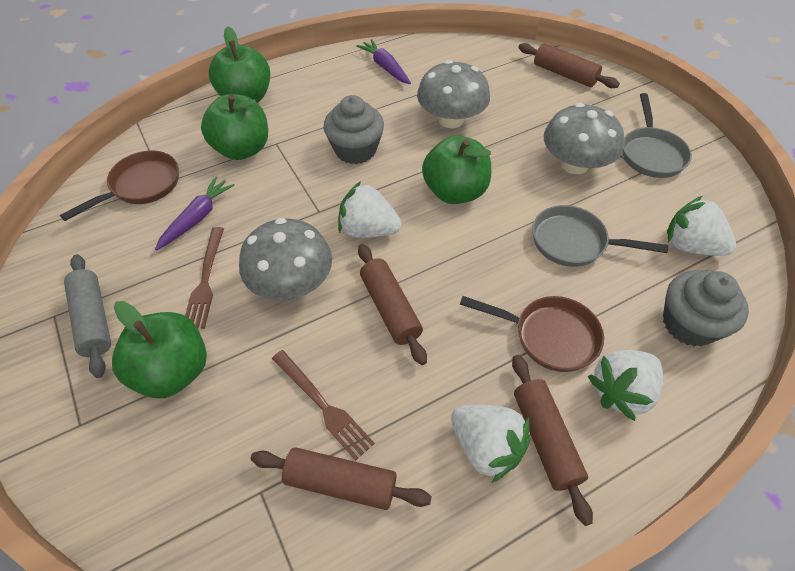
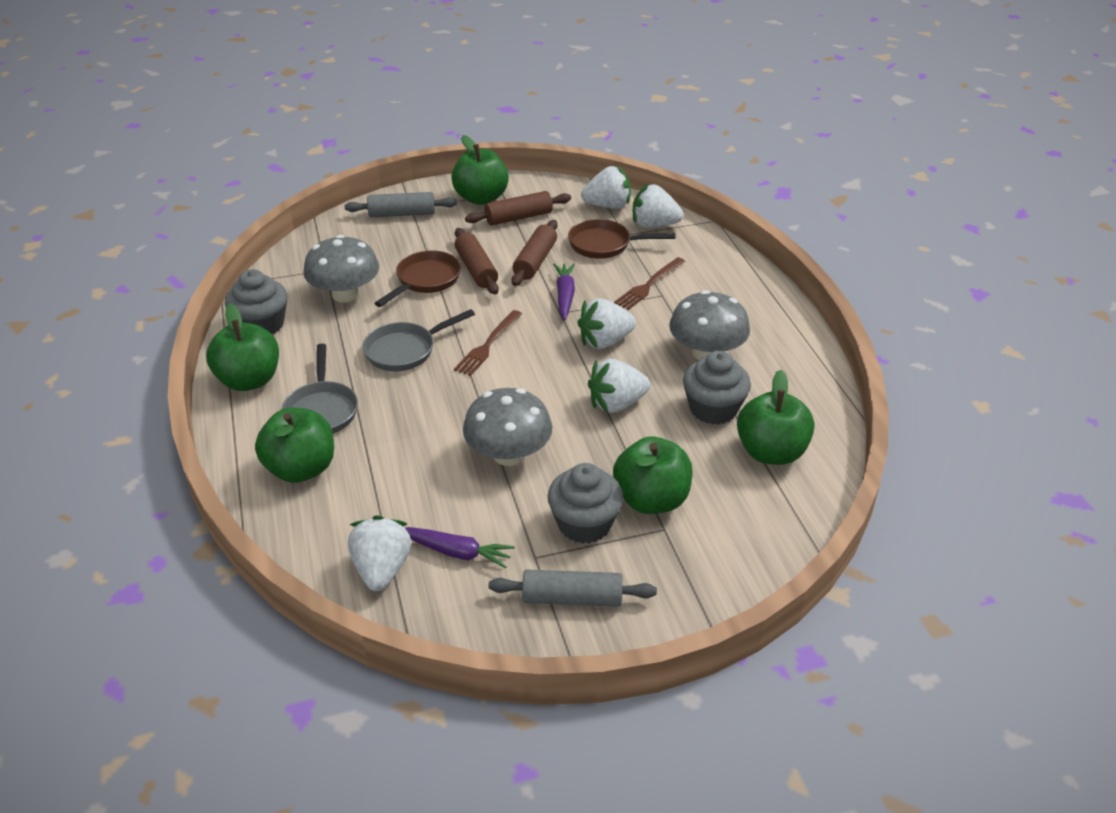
brown rolling pin: 4 -> 3
green apple: 4 -> 5
grey cupcake: 2 -> 3
grey rolling pin: 1 -> 2
white strawberry: 4 -> 5

